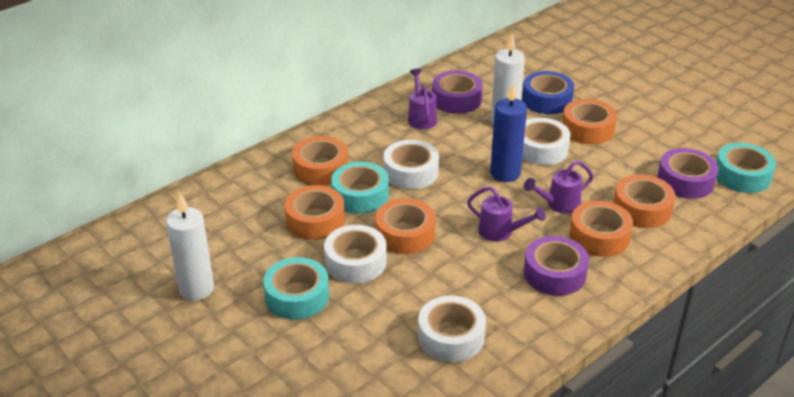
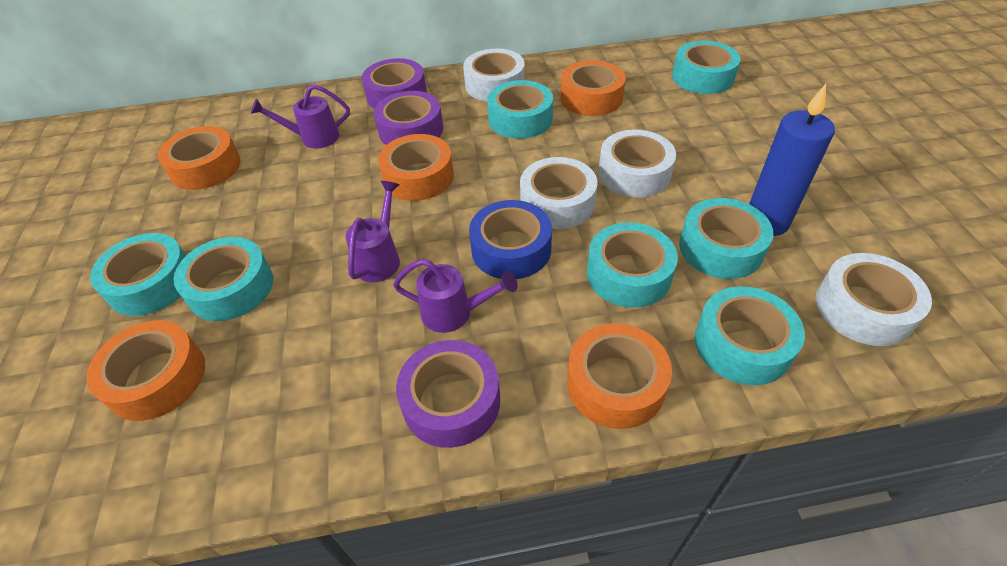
orange tape: 6 -> 5
turquoise tape: 3 -> 7
white candle: 2 -> 0

